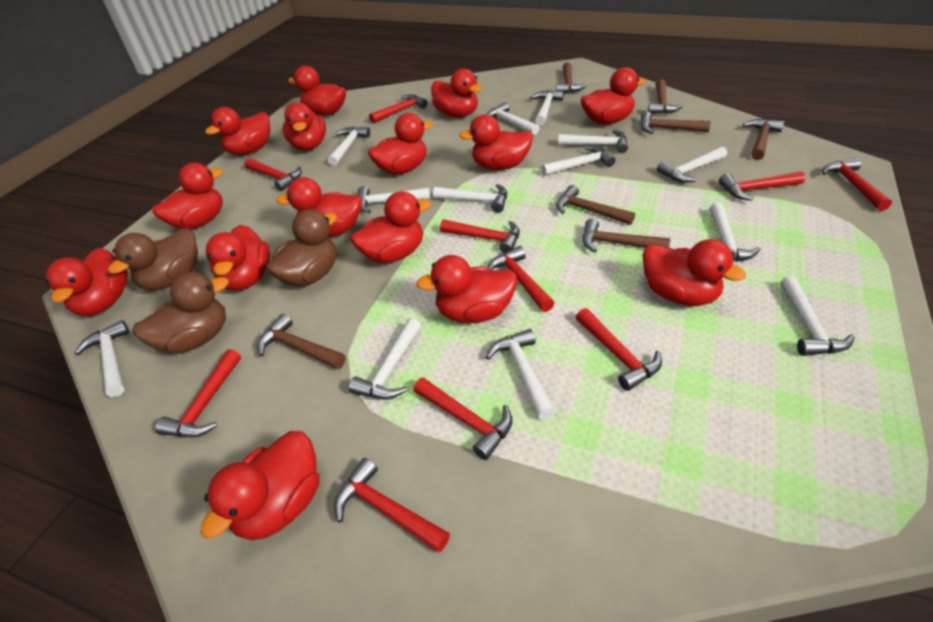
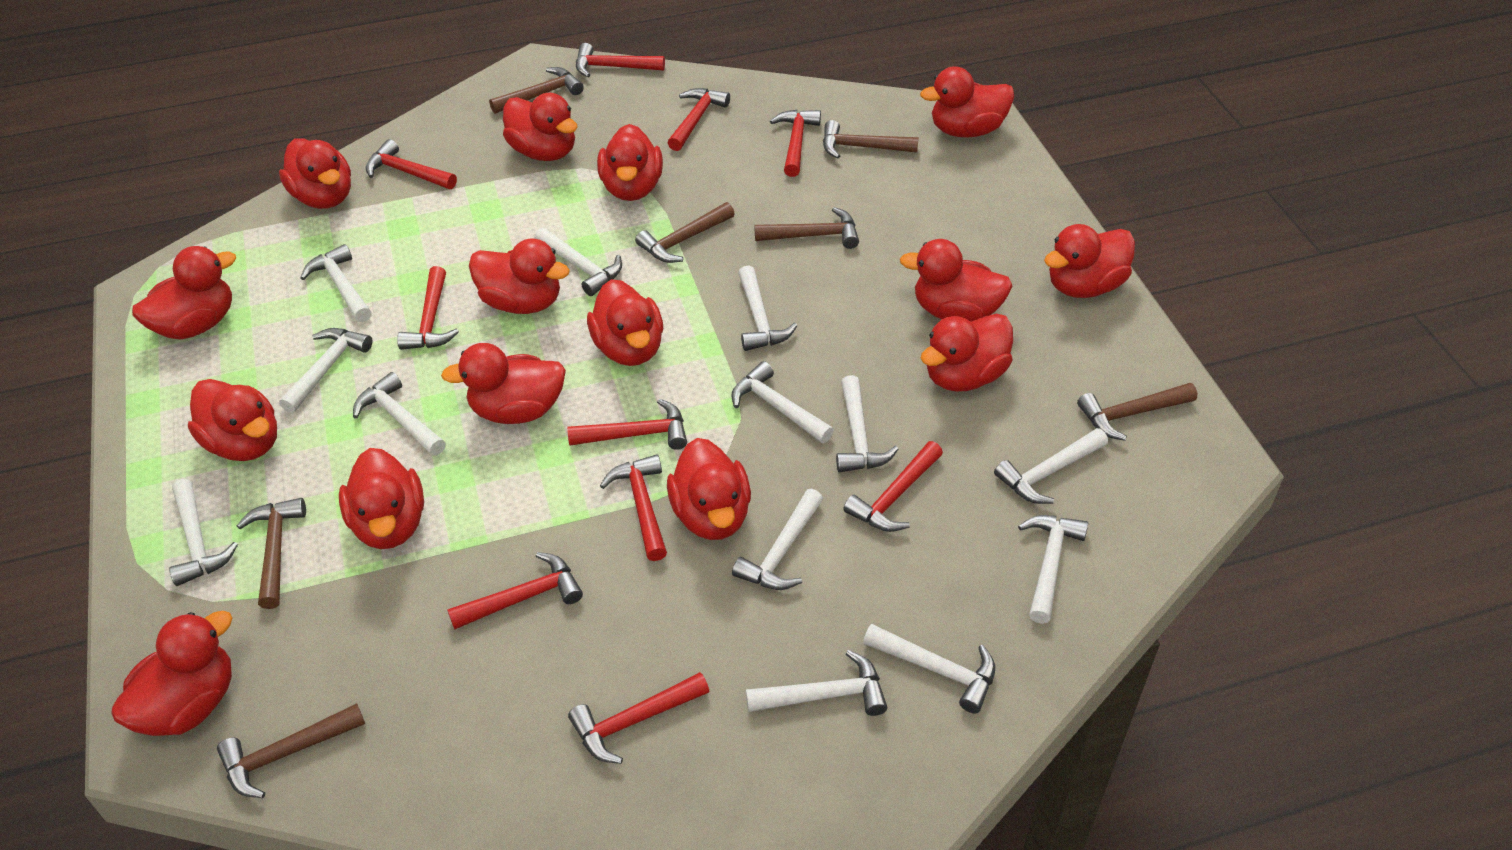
brown duck: 3 -> 0

